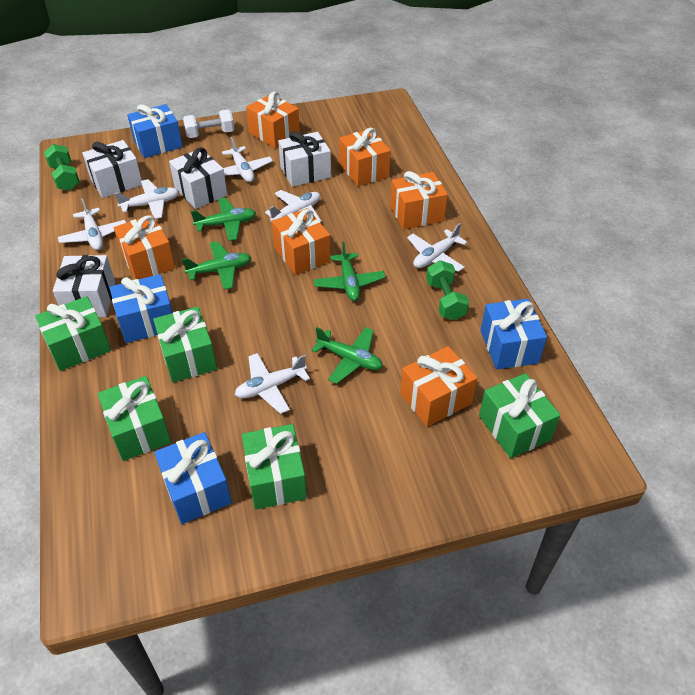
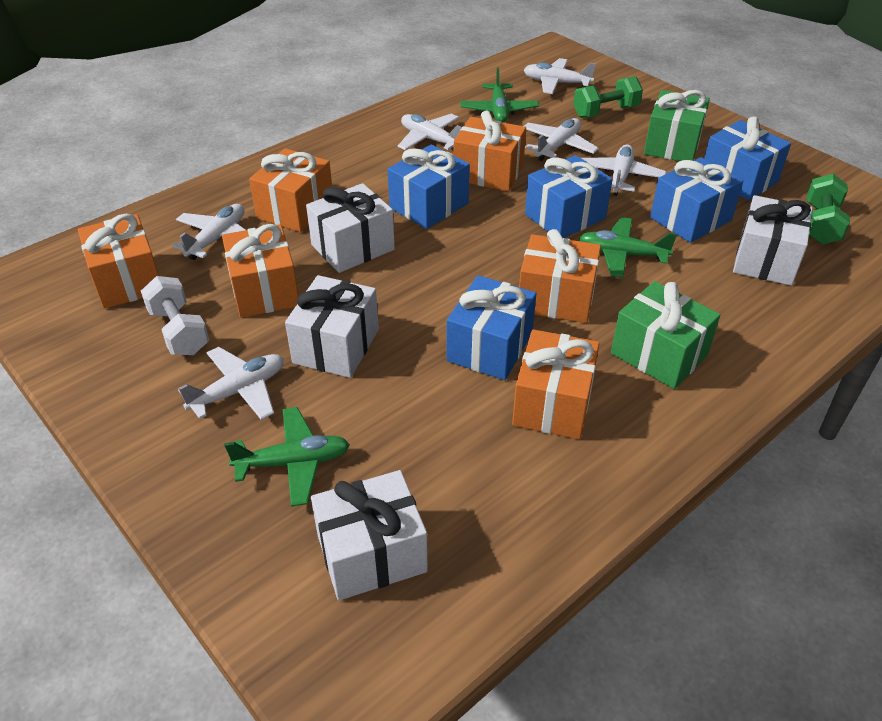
blue gift: 4 -> 5
green gift: 5 -> 2
green plane: 4 -> 3

